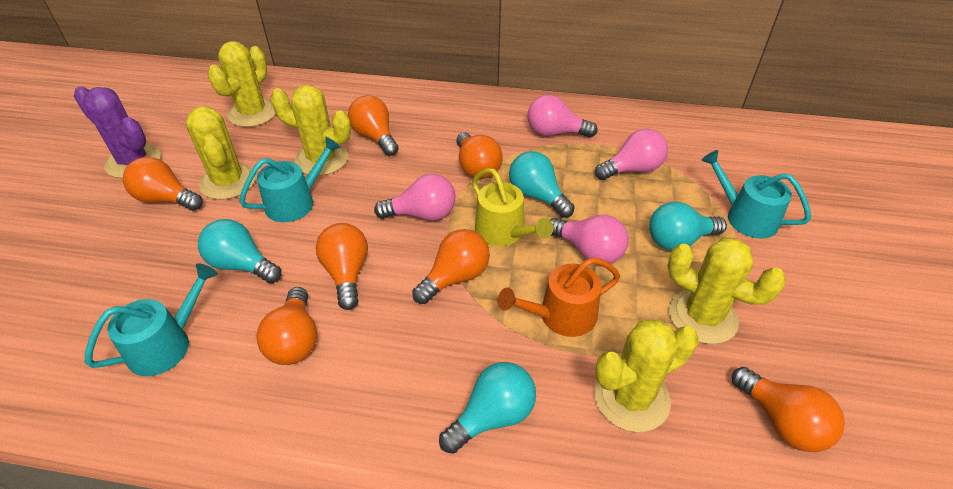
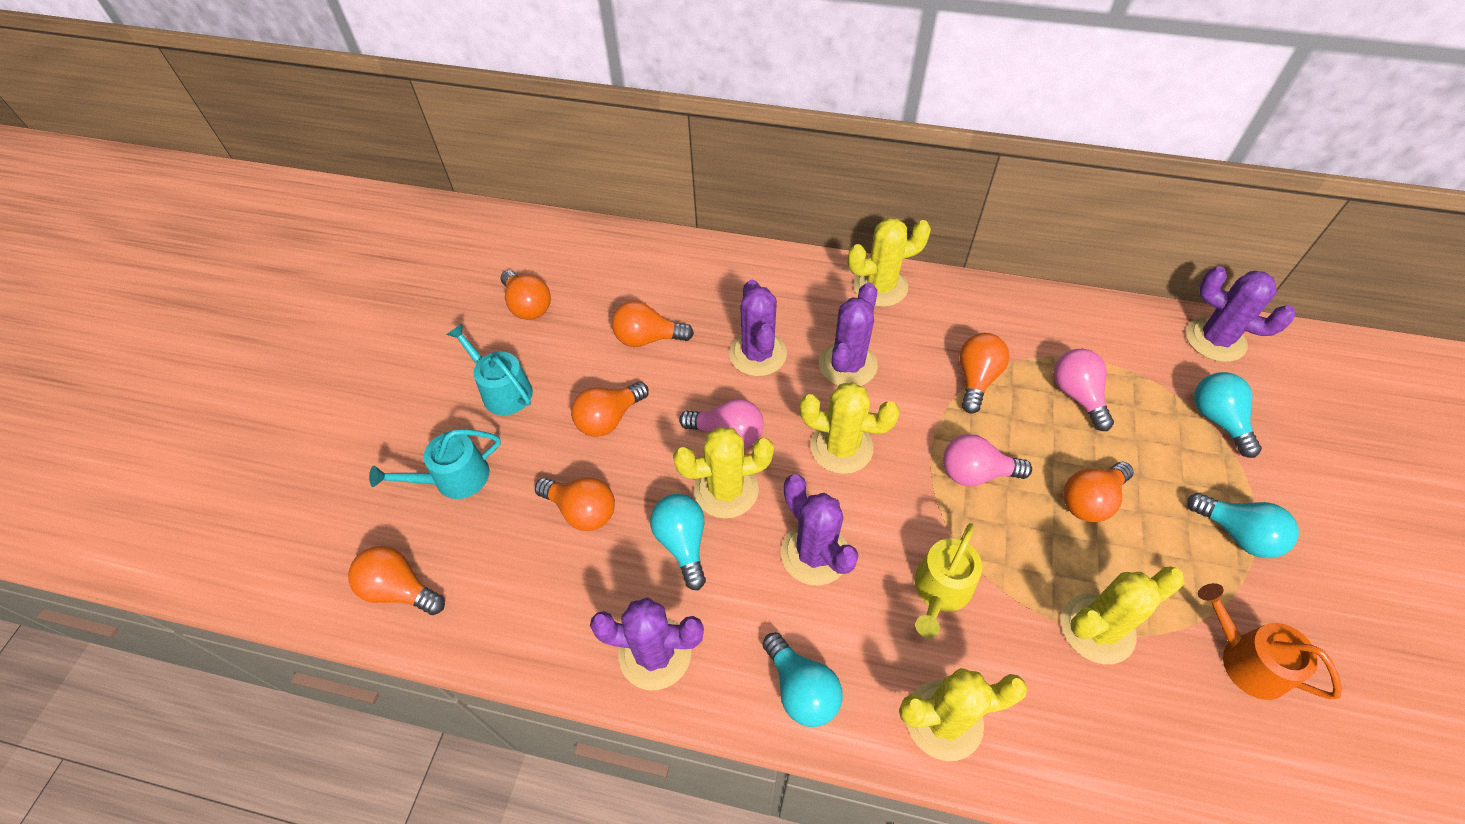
pink light bulb: 4 -> 3
purple cactus: 1 -> 5
turquoise watering can: 3 -> 2

